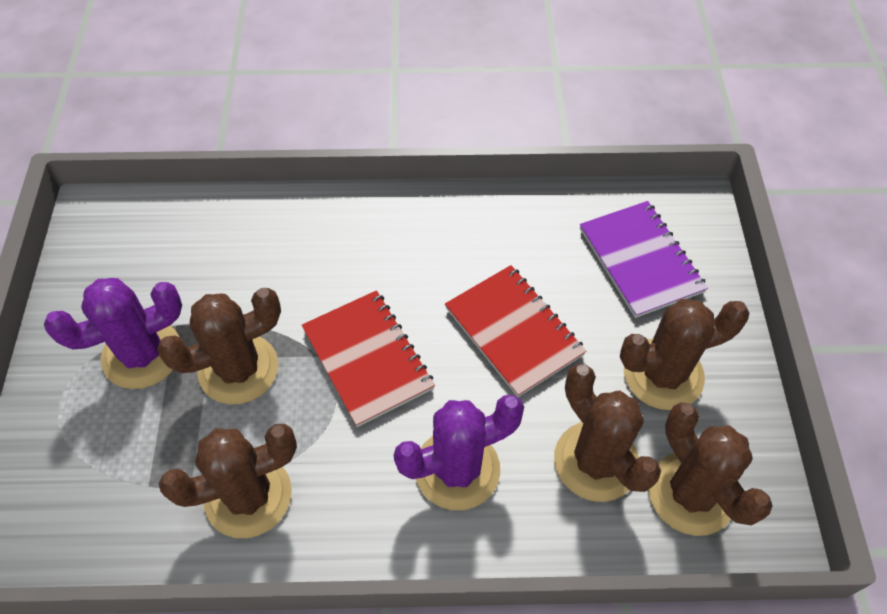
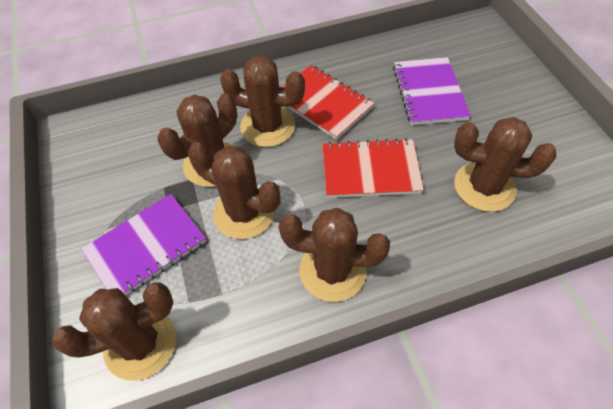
brown cactus: 5 -> 6
purple cactus: 2 -> 0
purple notebook: 1 -> 2

